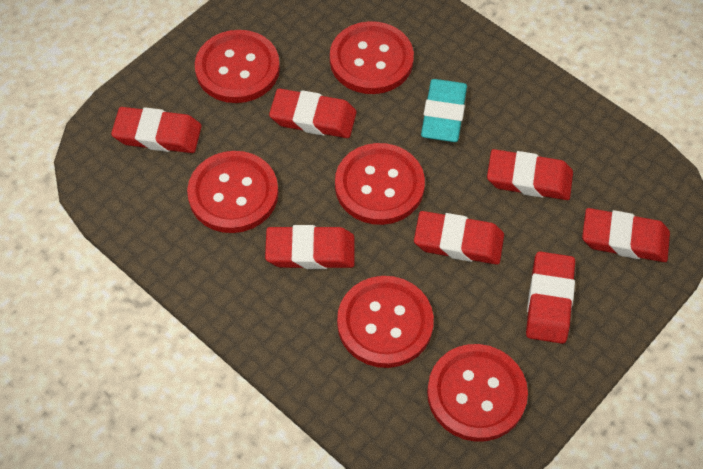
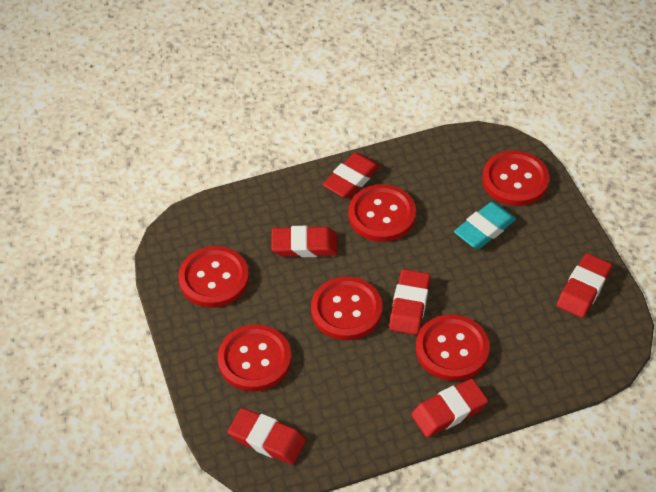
red eraser: 7 -> 6

